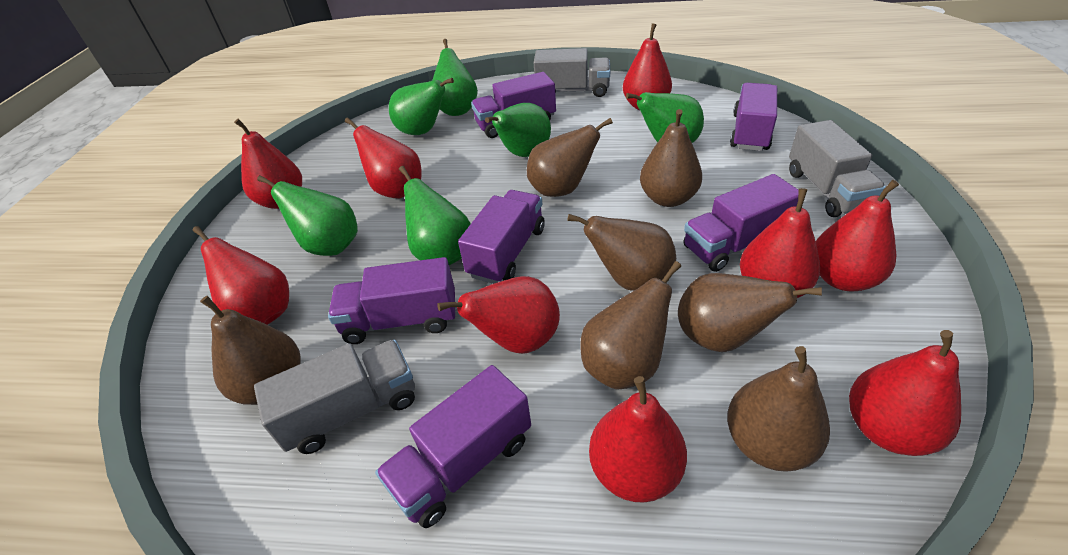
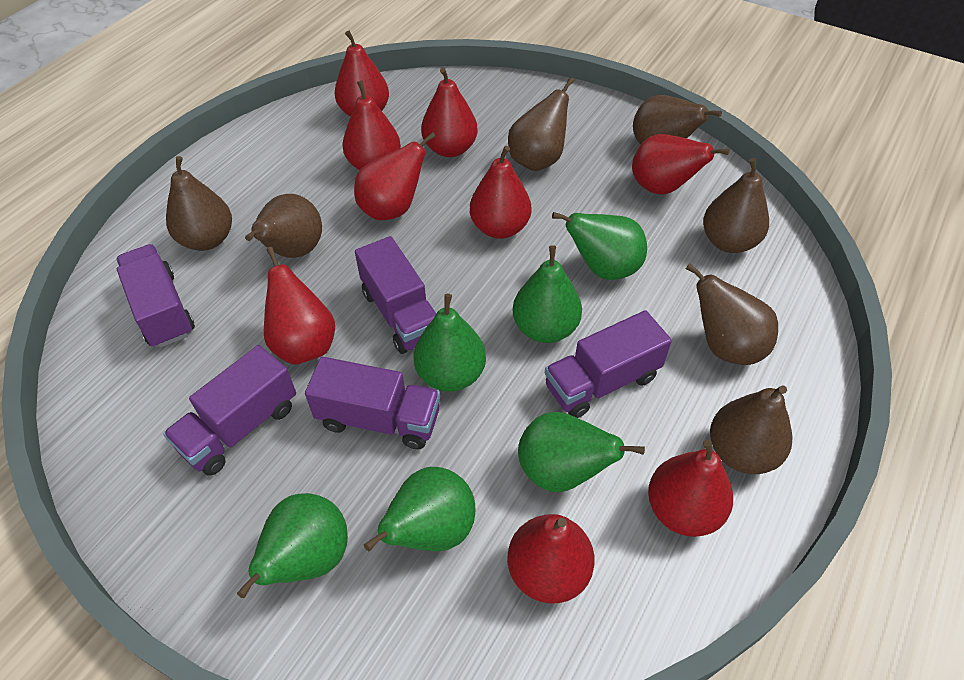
grey truck: 3 -> 0
purple truck: 6 -> 5

